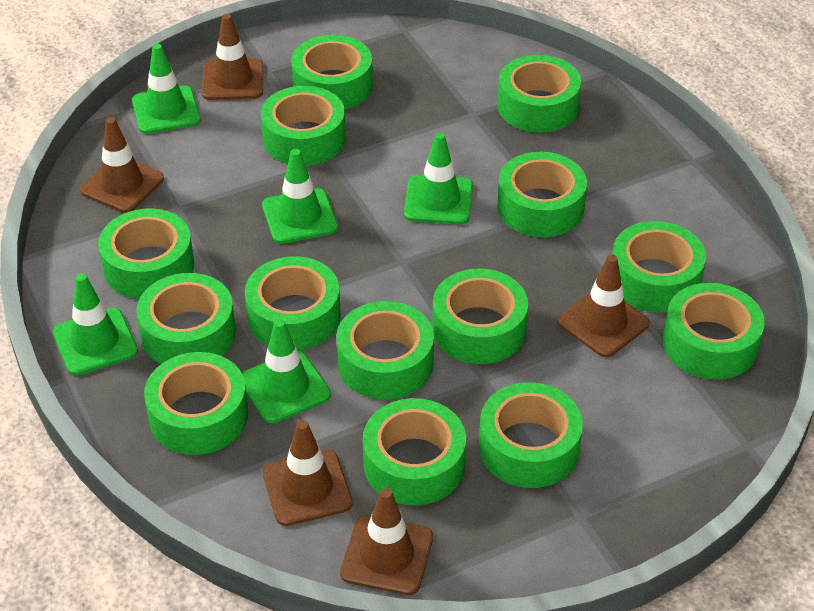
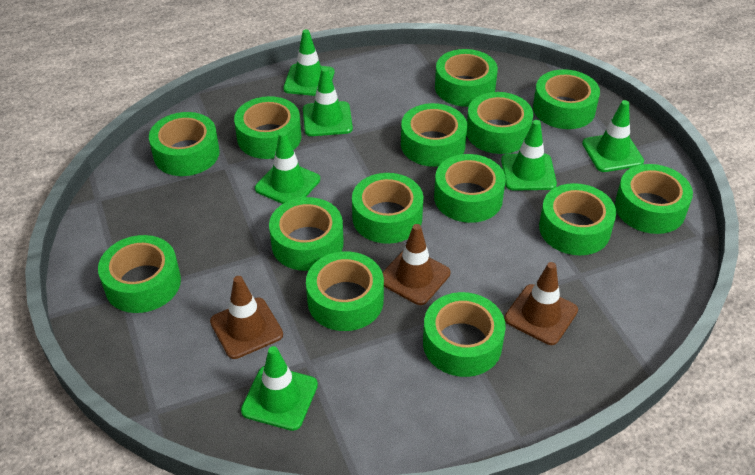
brown traffic cone: 5 -> 3
green traffic cone: 5 -> 6

